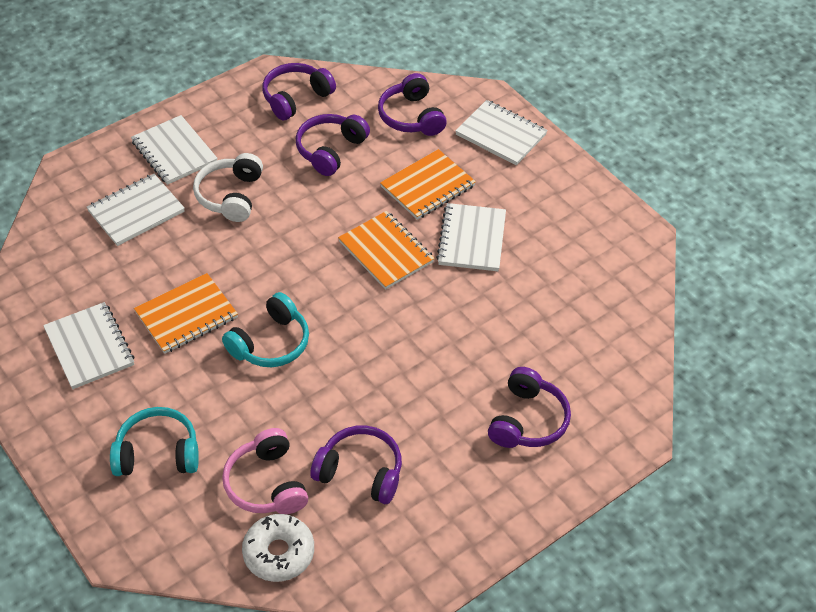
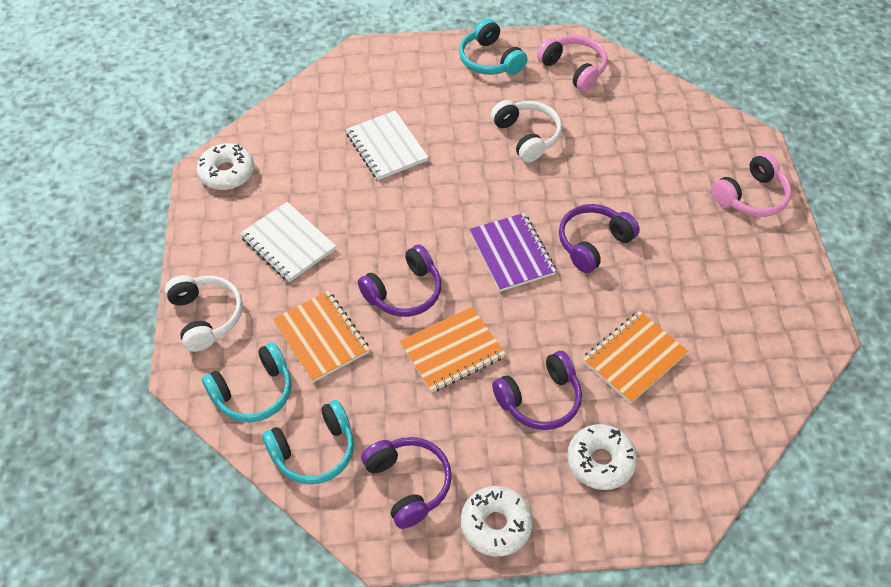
pink headphones: 1 -> 2
purple headphones: 5 -> 4
purple notebook: 0 -> 1
turquoise headphones: 2 -> 3
white donut: 1 -> 3
white headphones: 1 -> 2
white notebook: 5 -> 2

